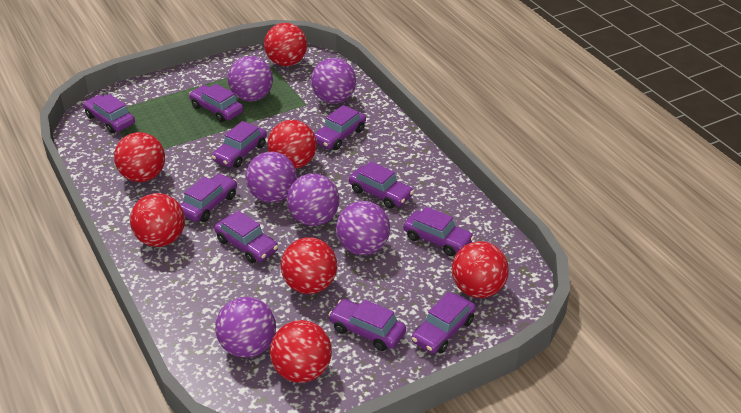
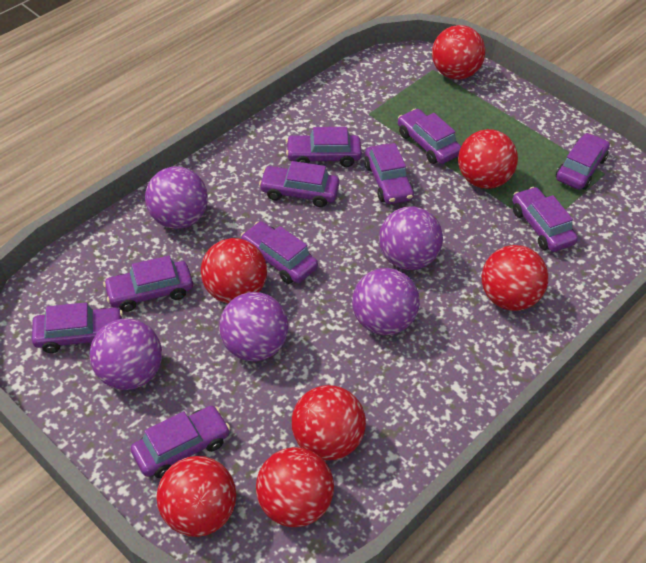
purple ball: 6 -> 5

